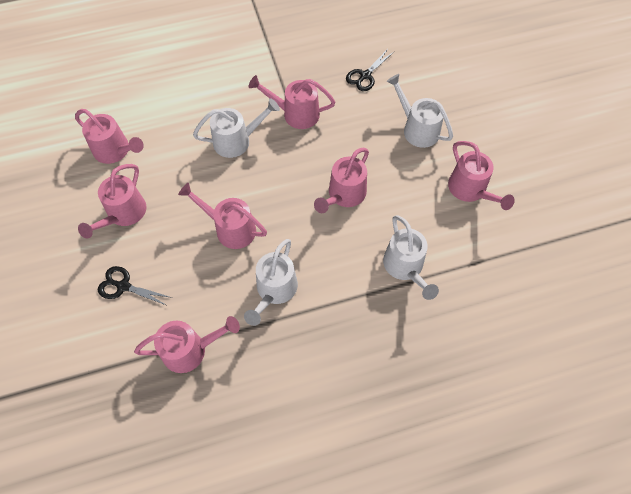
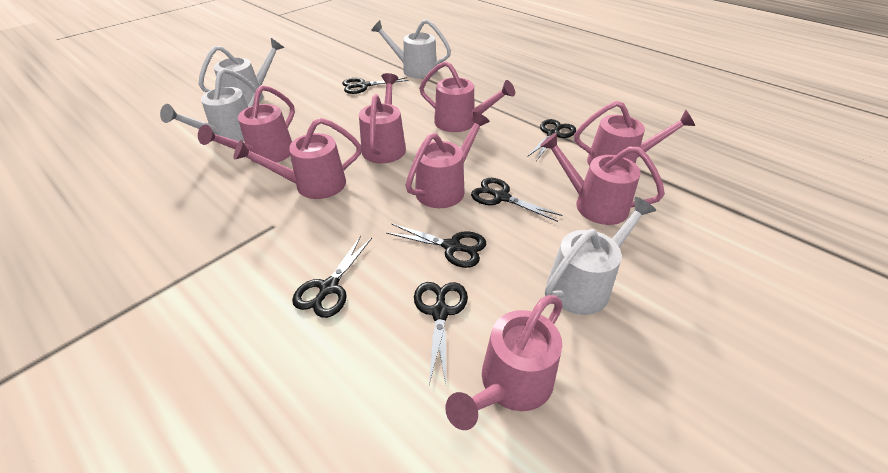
black scissors: 2 -> 6
pink watering can: 7 -> 8

